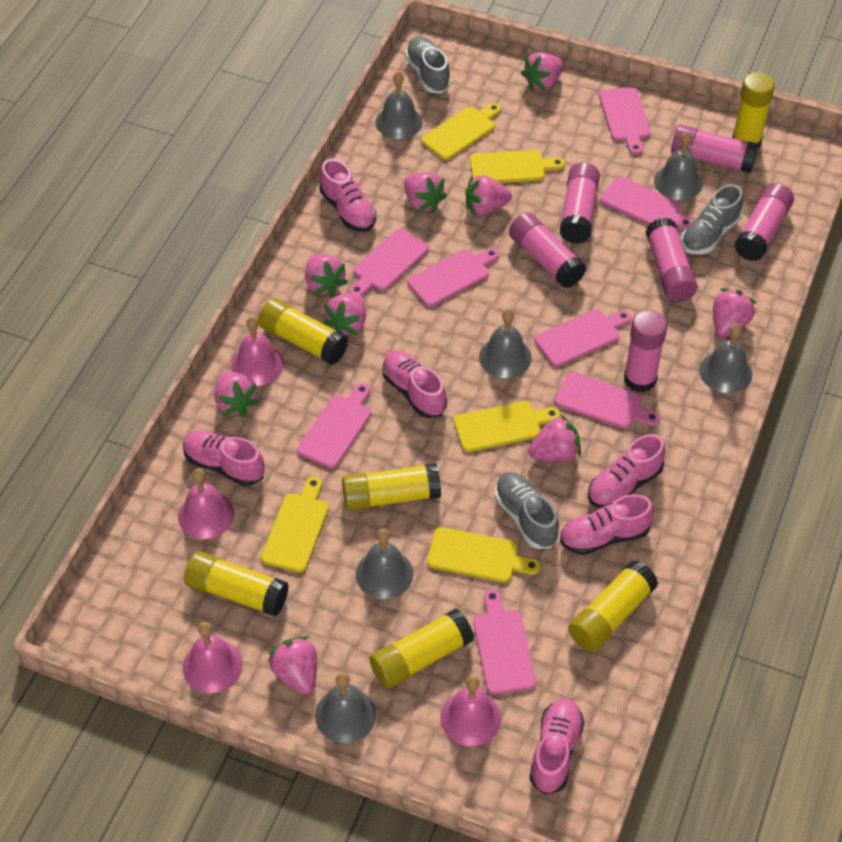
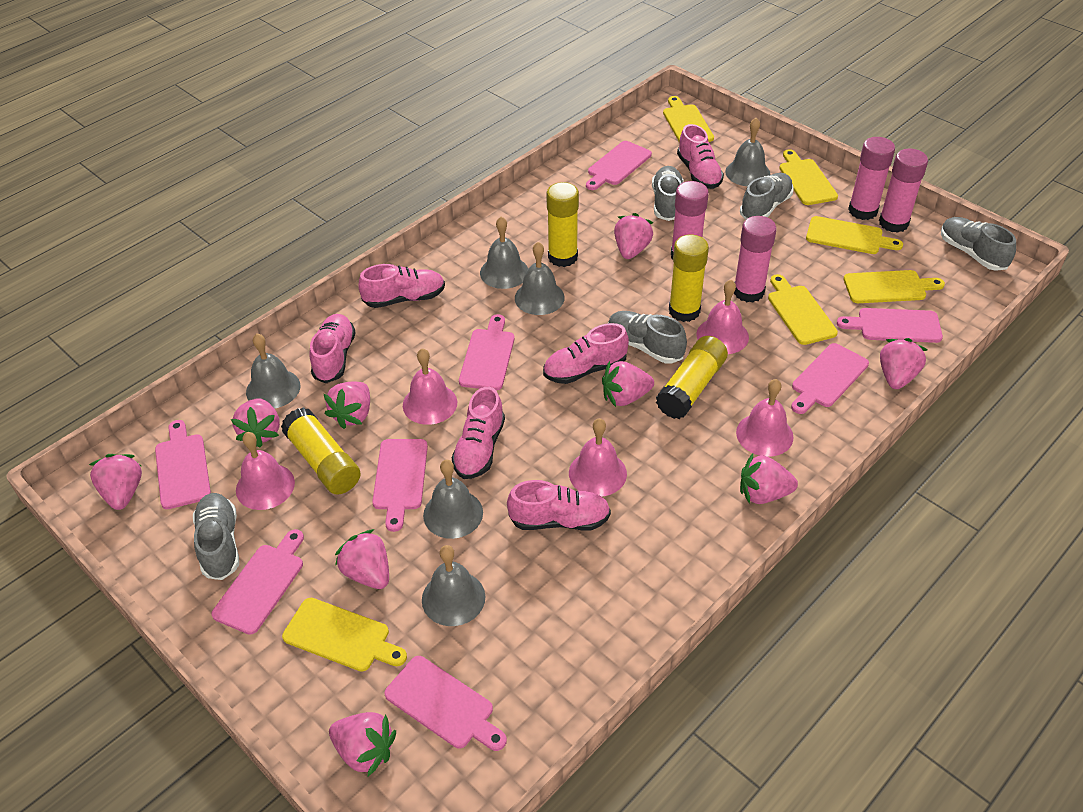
grey shoe: 3 -> 5
pink bell: 4 -> 5
pink glue stick: 6 -> 4
yellow cutting board: 5 -> 6
yellow glue stick: 6 -> 4

